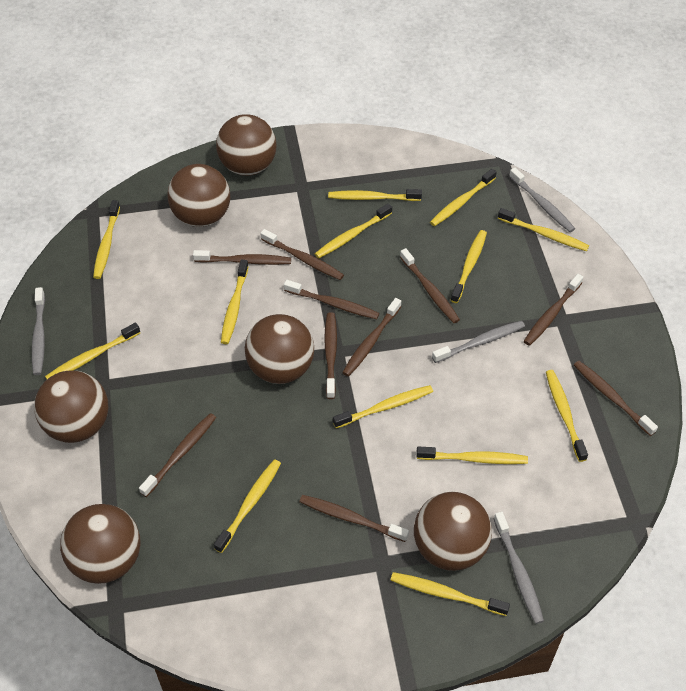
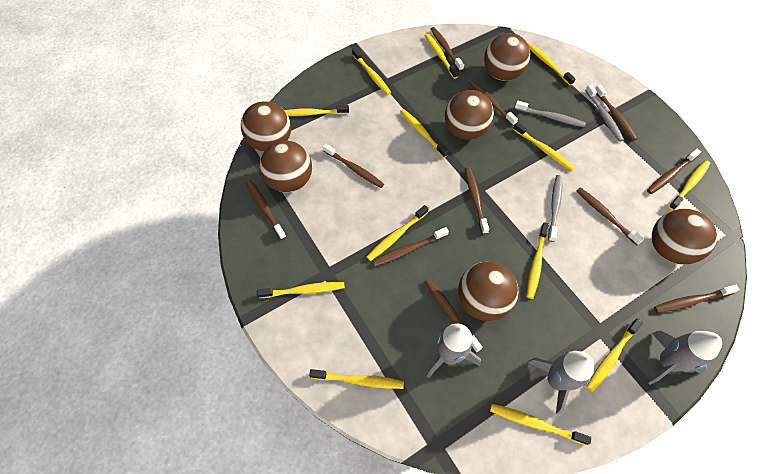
brown toothbrush: 10 -> 11
grey rocket: 0 -> 3
grey toothbrush: 4 -> 3

